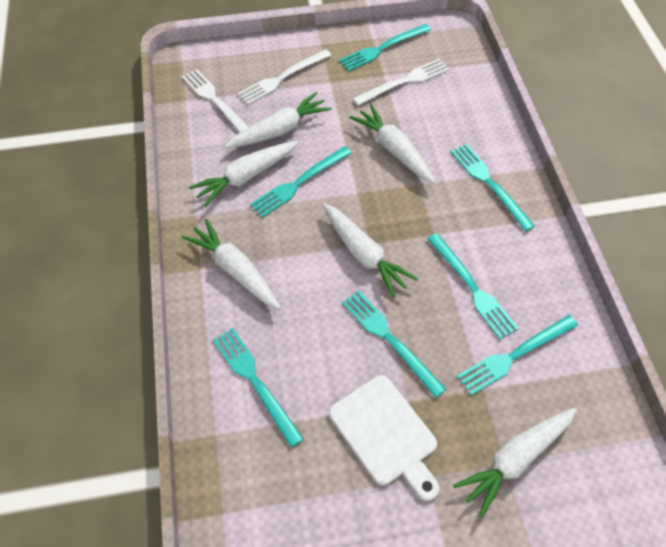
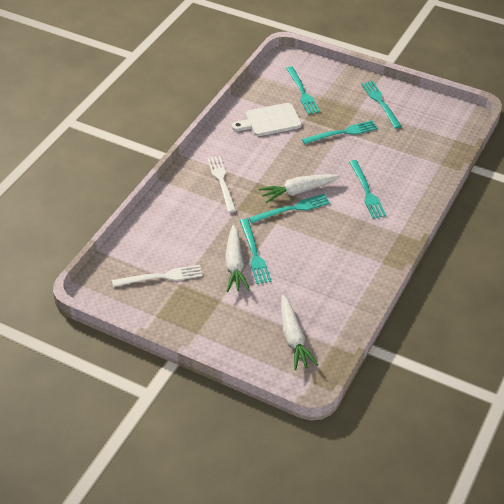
turquoise fork: 7 -> 6
white carrot: 6 -> 3
white fork: 3 -> 2

